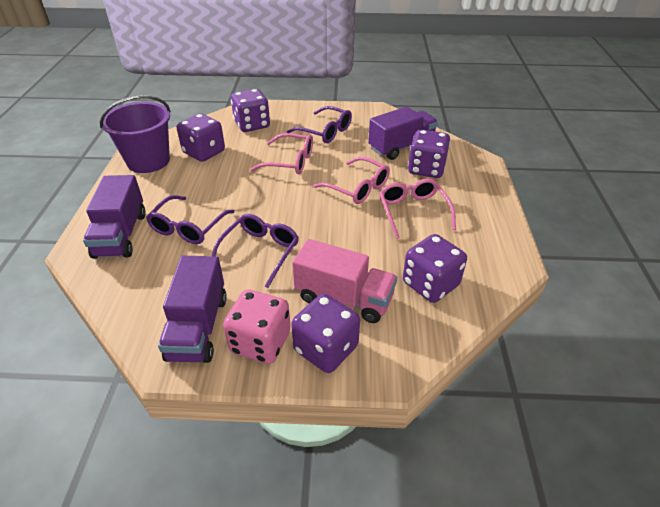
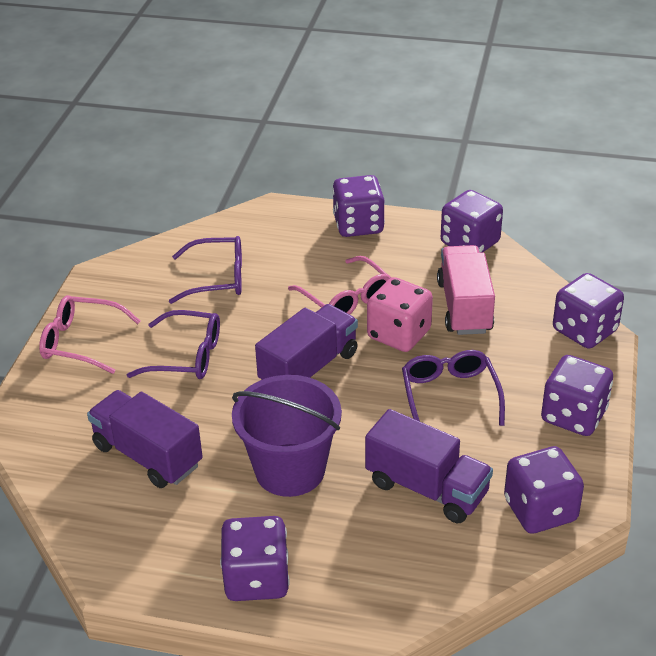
pink glasses: 3 -> 2
purple dice: 5 -> 6

